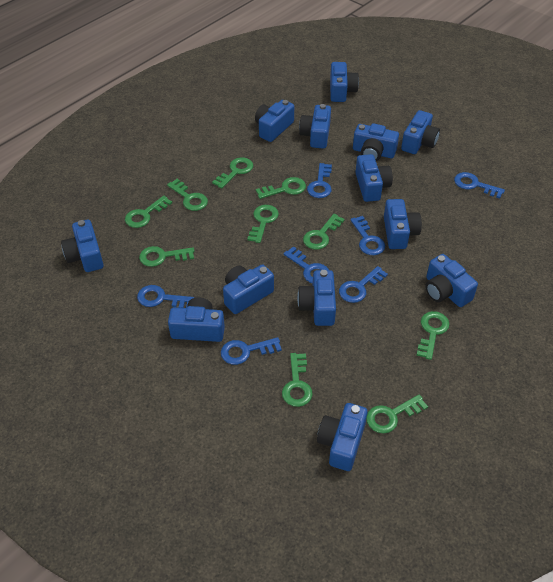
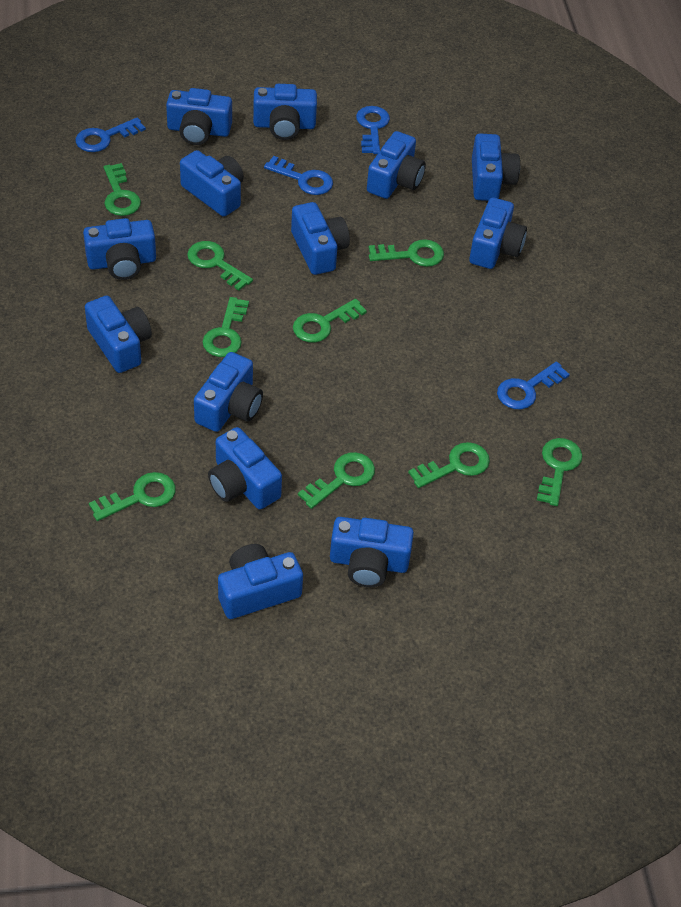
blue key: 7 -> 4
green key: 10 -> 9

